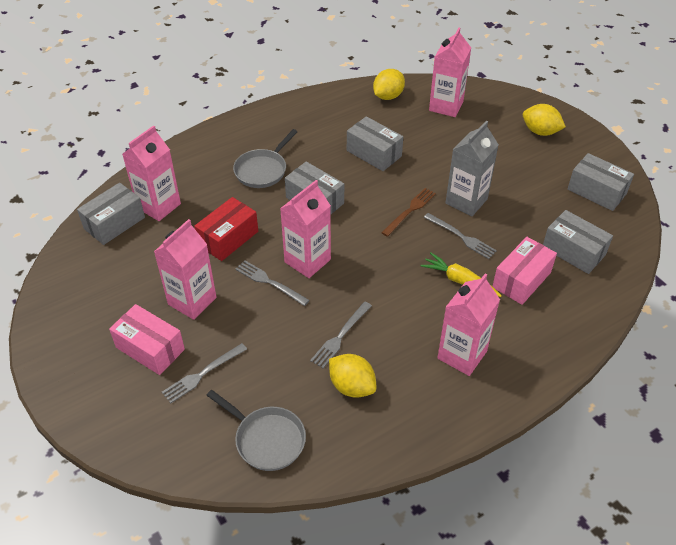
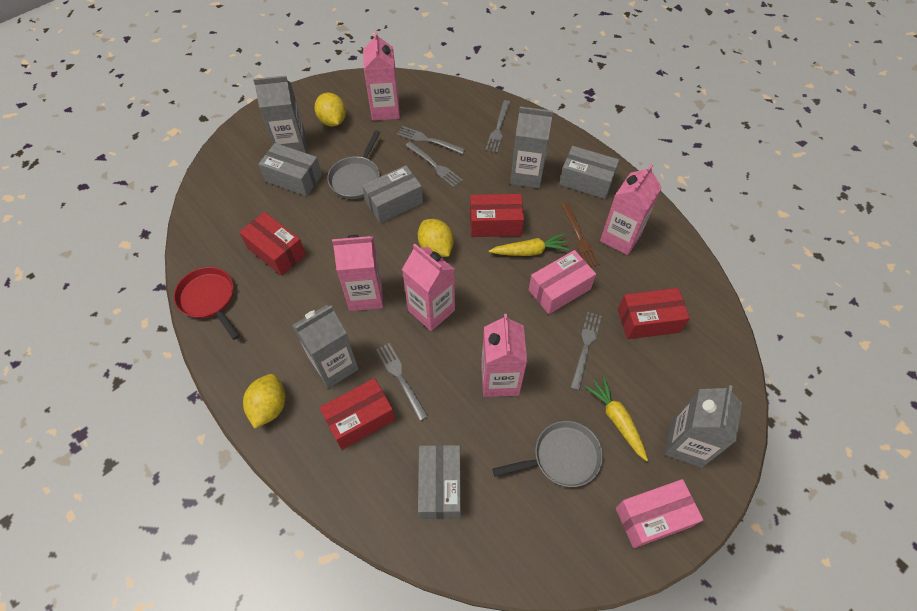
grey box: 5 -> 4
grey carton: 1 -> 4
grey fork: 4 -> 5
red box: 1 -> 4
red pan: 0 -> 1
yellow carrot: 1 -> 2

